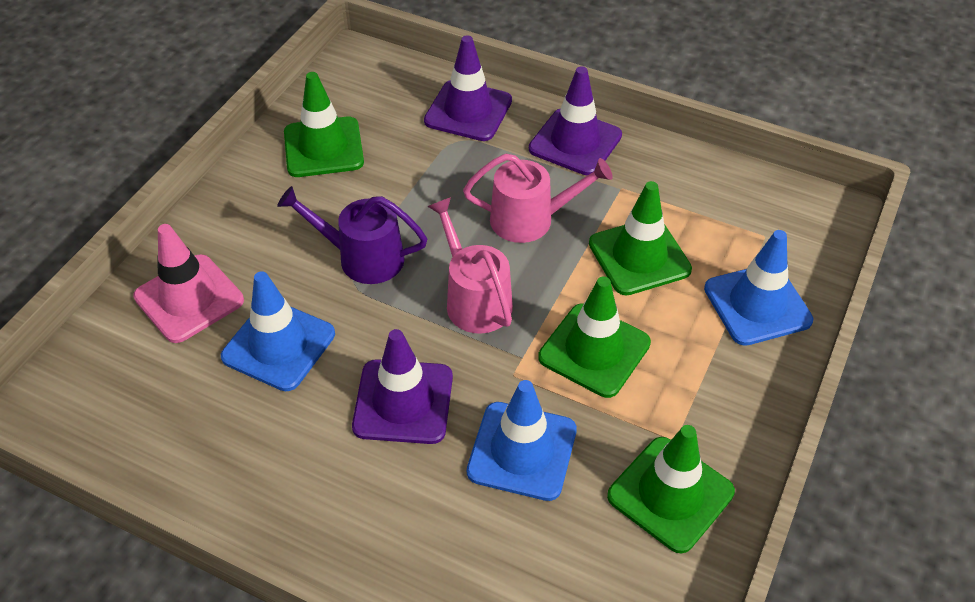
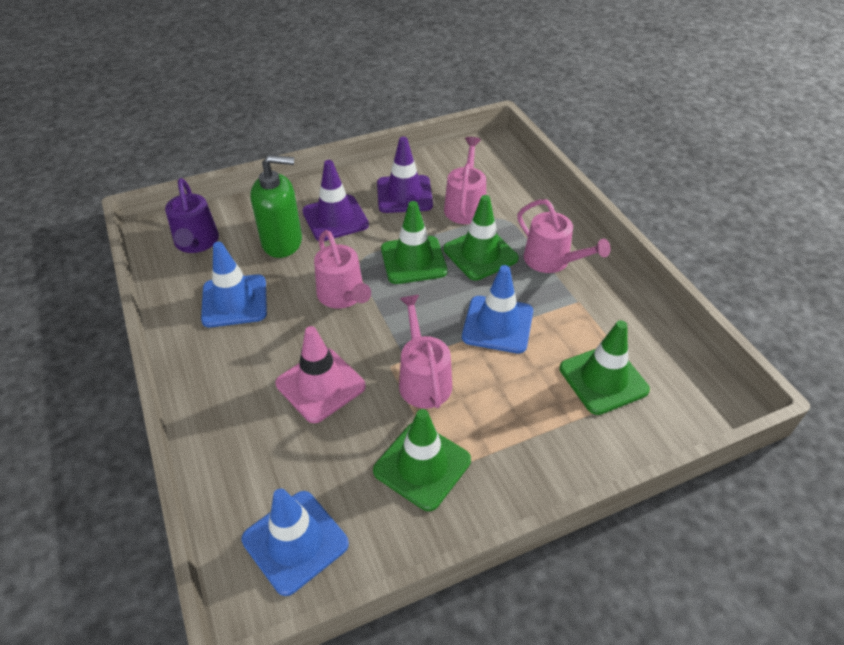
green soap dispenser: 0 -> 1
pink watering can: 2 -> 4
purple traffic cone: 3 -> 2

